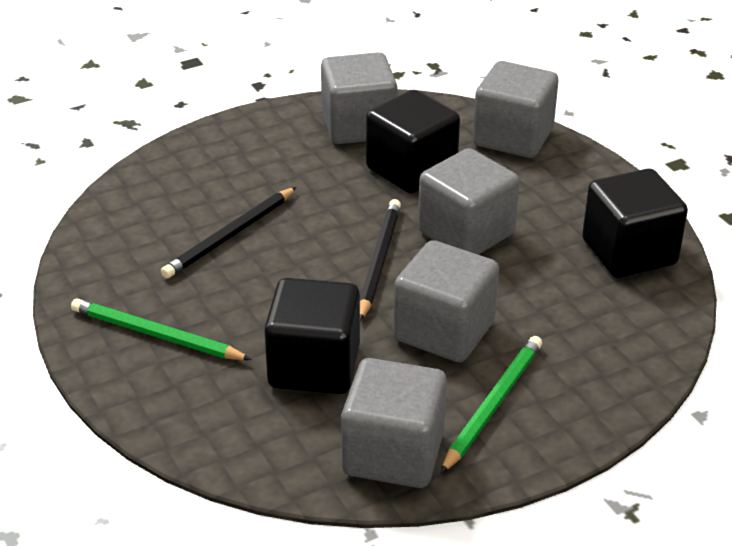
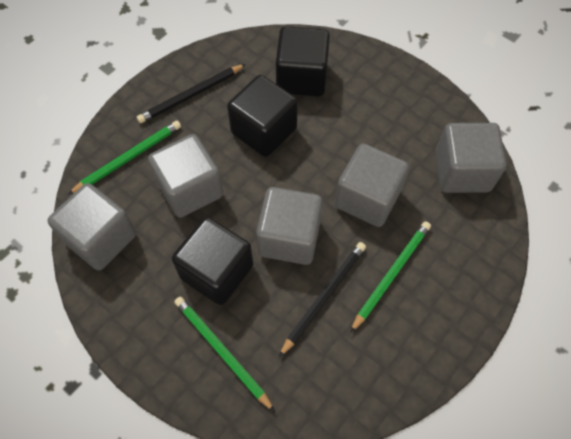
green pencil: 2 -> 3

